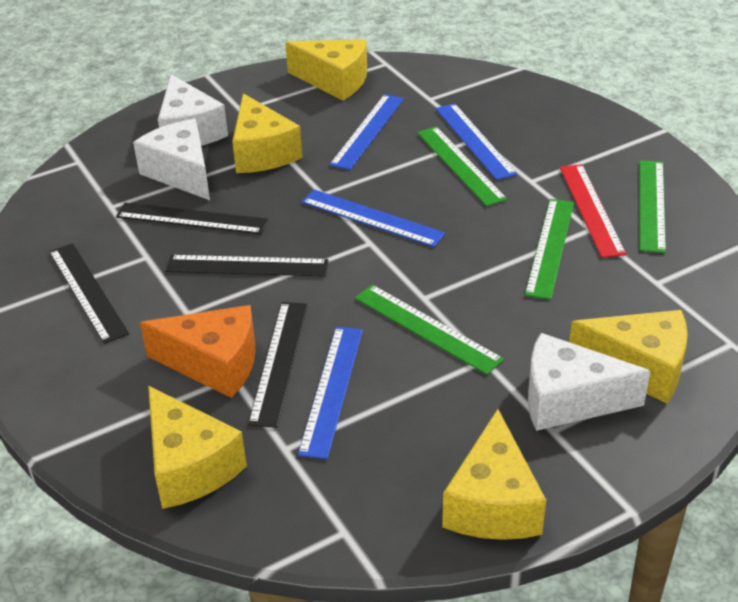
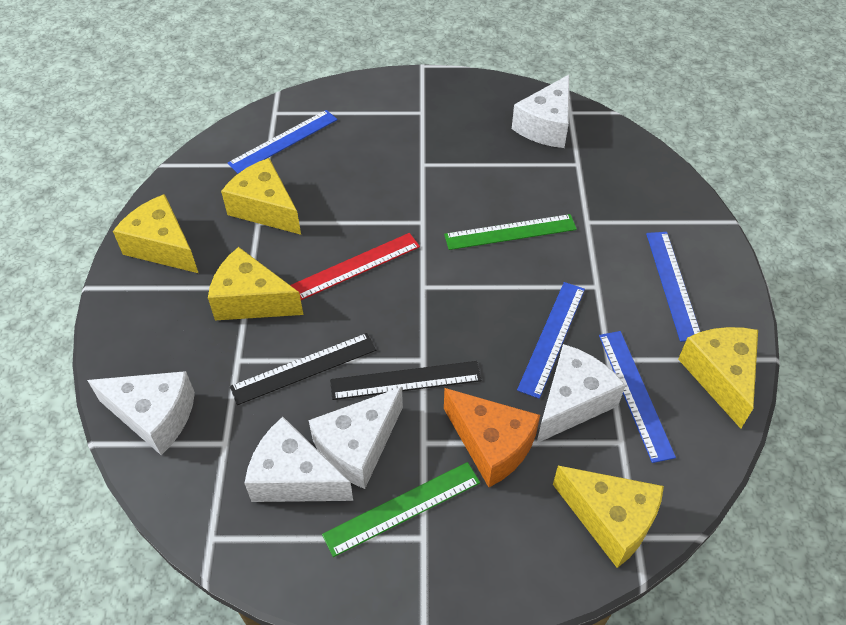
black ruler: 4 -> 2
green ruler: 4 -> 2
white cheese: 3 -> 5

